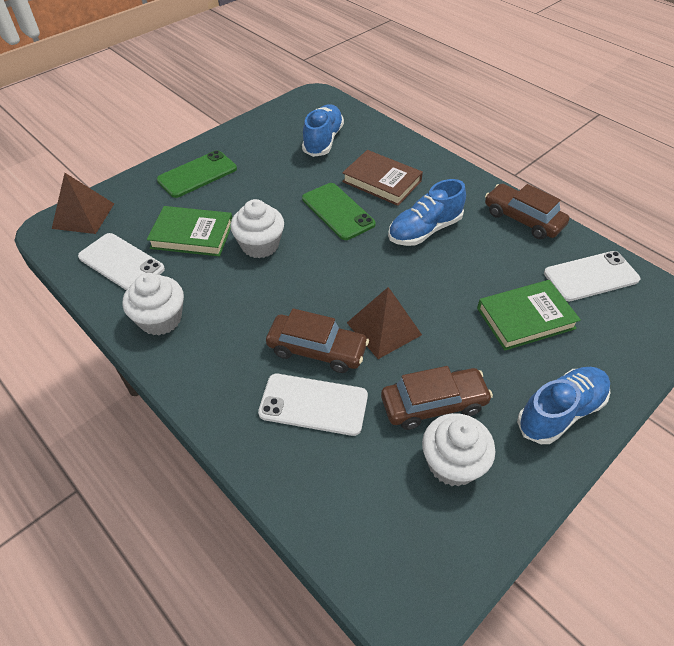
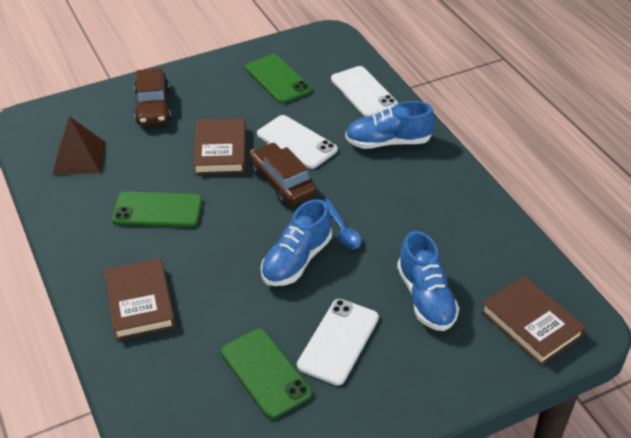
blue spoon: 0 -> 1
brown book: 1 -> 3
brown car: 3 -> 2
brown pyramid: 2 -> 1
green book: 2 -> 0
green phone: 2 -> 3
white cupcake: 3 -> 0

